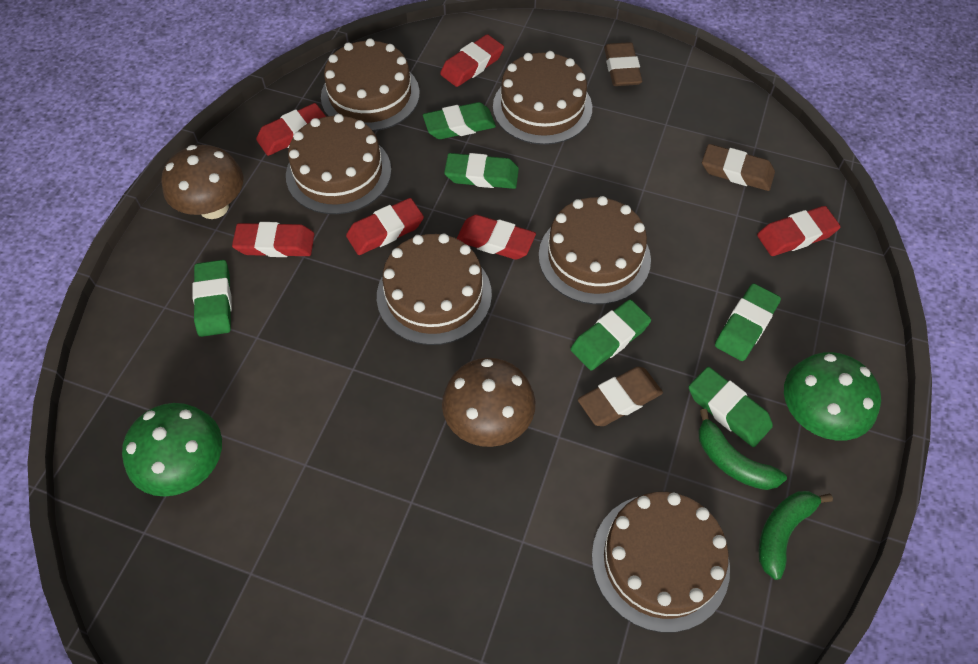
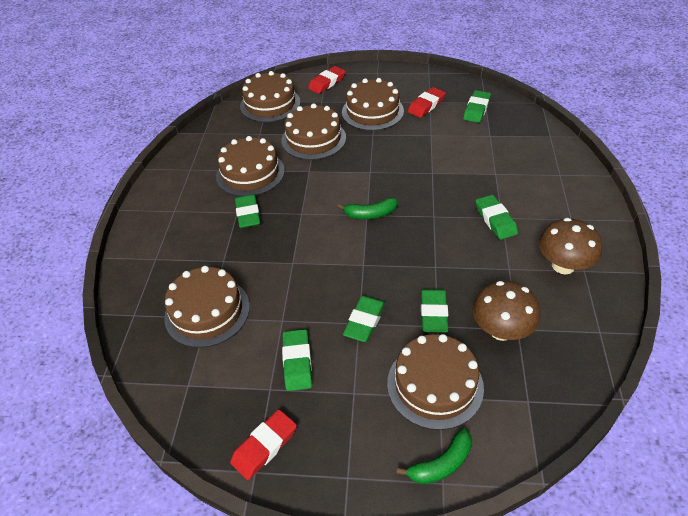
brown eraser: 3 -> 0
green mushroom: 2 -> 0
red eraser: 6 -> 3

